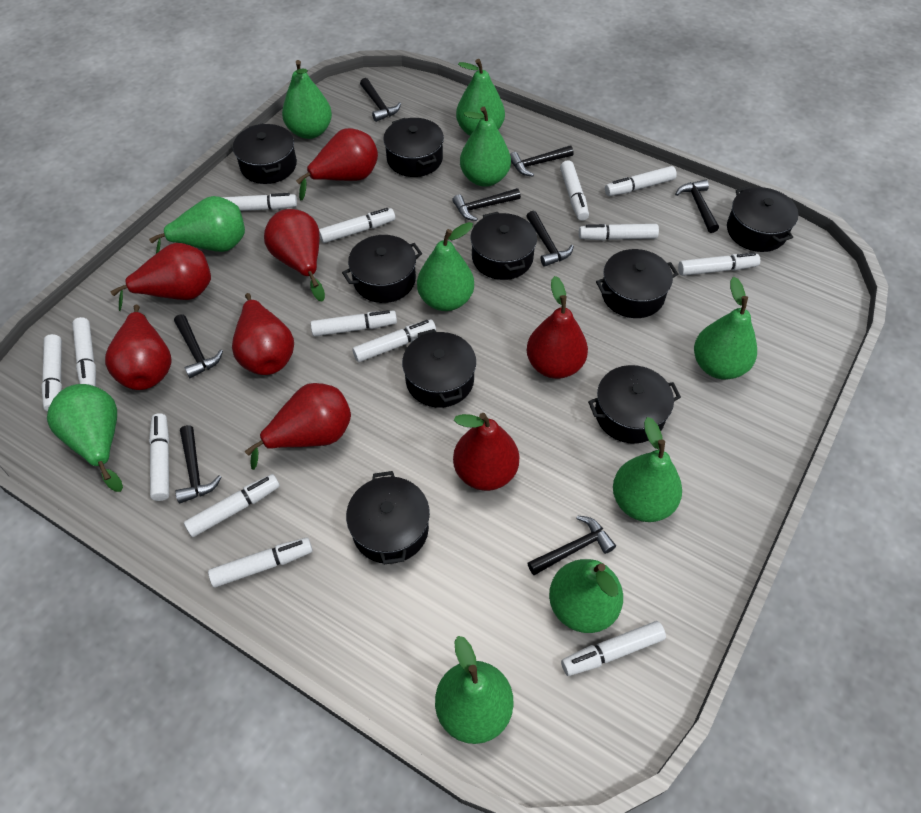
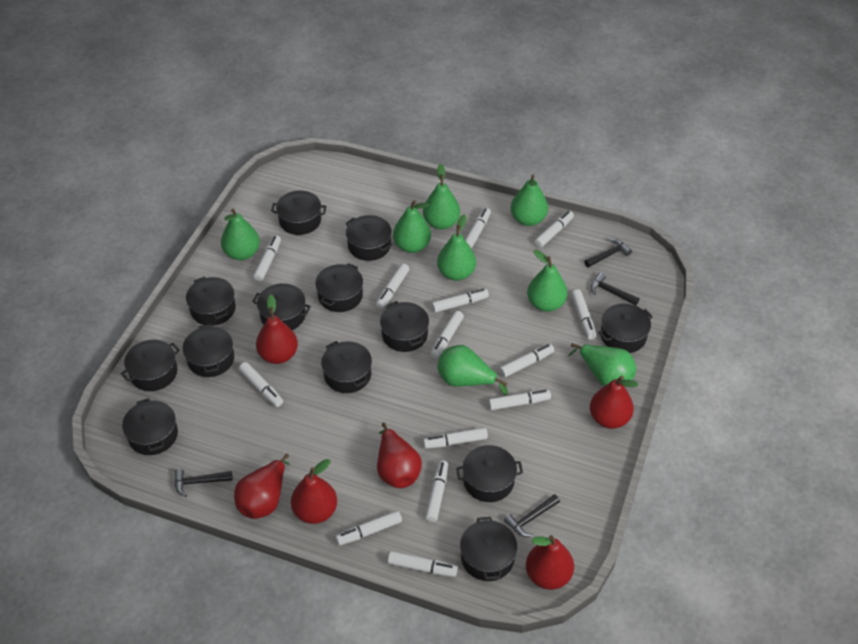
black hammer: 8 -> 4
black pot: 9 -> 13
green pear: 10 -> 8
red pear: 8 -> 6

